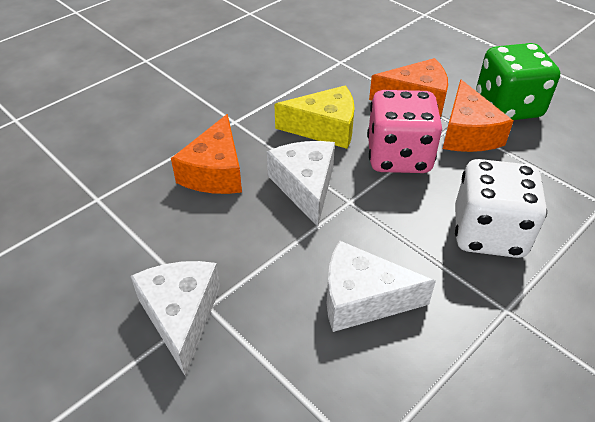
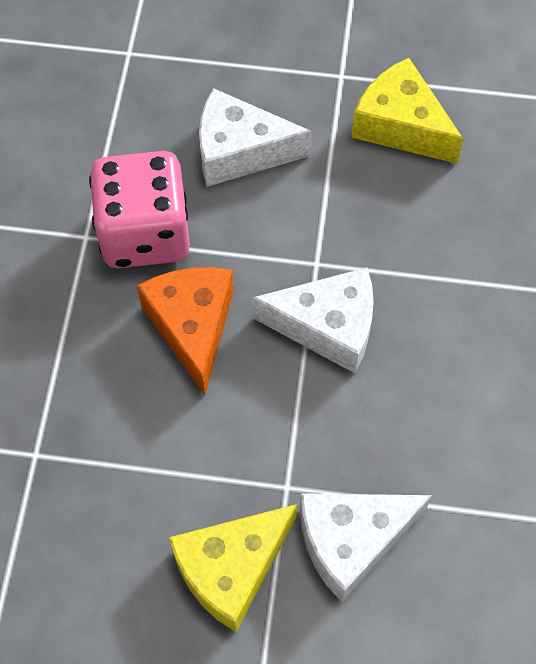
green dice: 1 -> 0
orange cheese: 3 -> 1
white dice: 1 -> 0
yellow cheese: 1 -> 2

